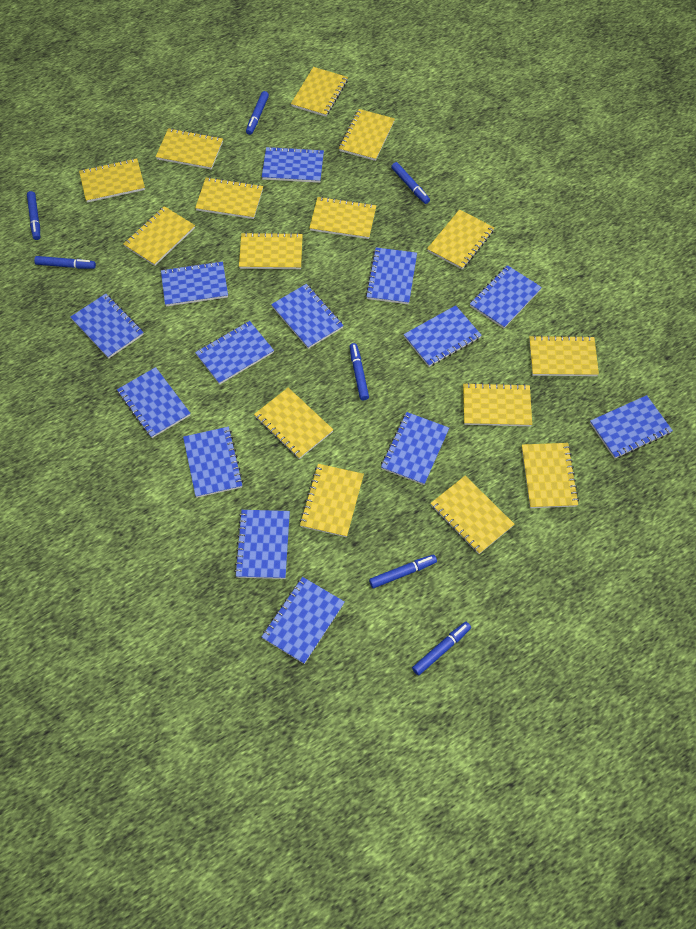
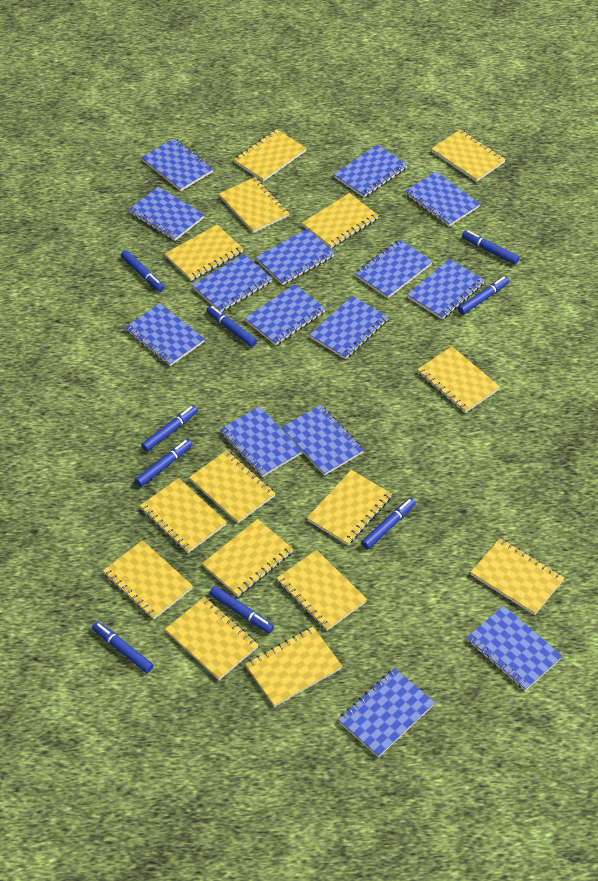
blue marker: 7 -> 9
blue notebook: 14 -> 15

